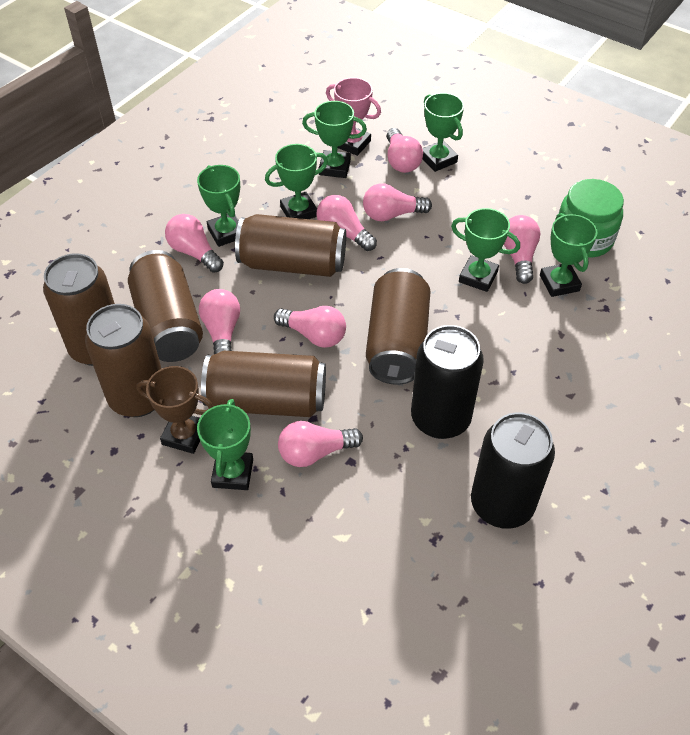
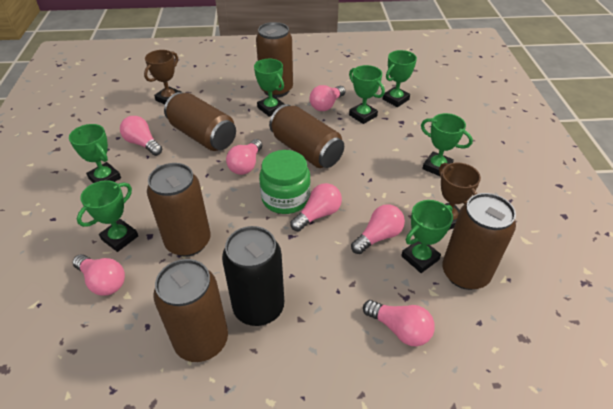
black can: 2 -> 1
brown trophy: 1 -> 2
pink light bulb: 8 -> 7
pink trophy: 1 -> 0

